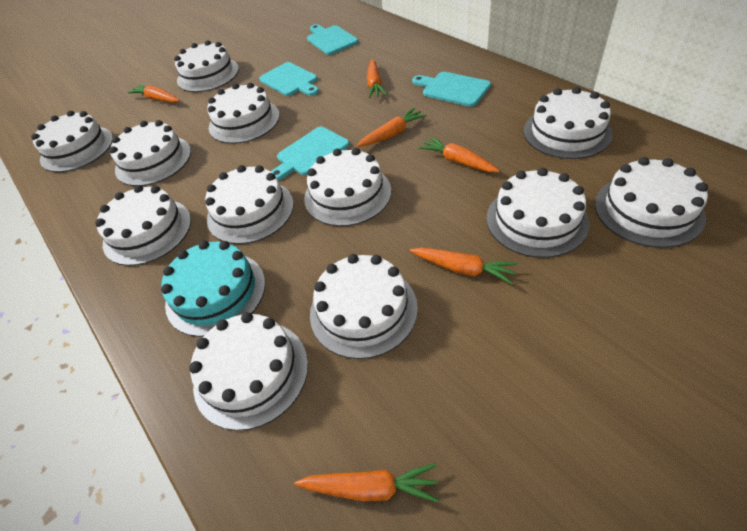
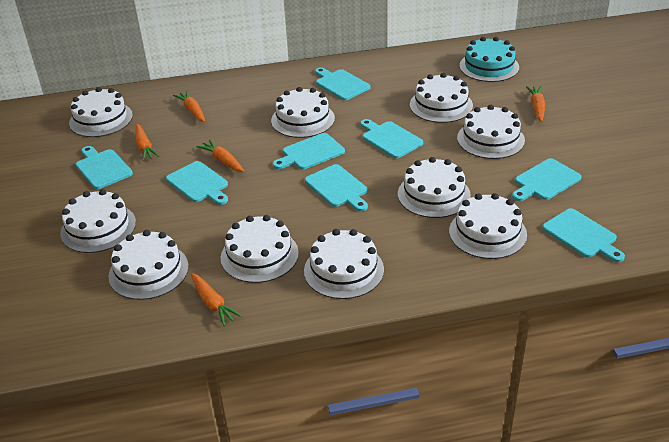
orange carrot: 6 -> 5
turquoise cutting board: 4 -> 8
white cake: 12 -> 10

